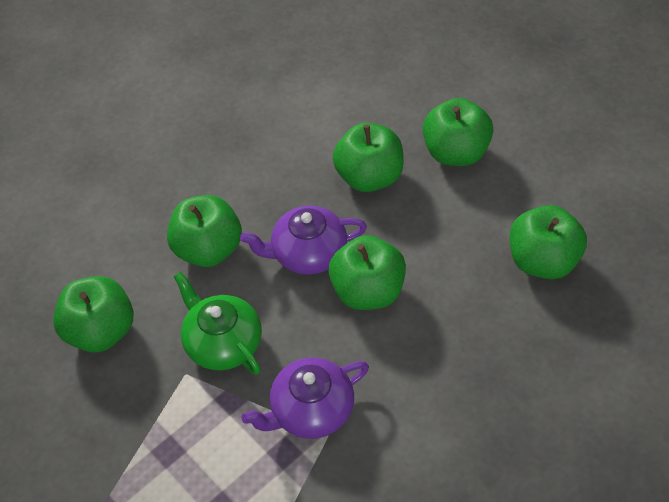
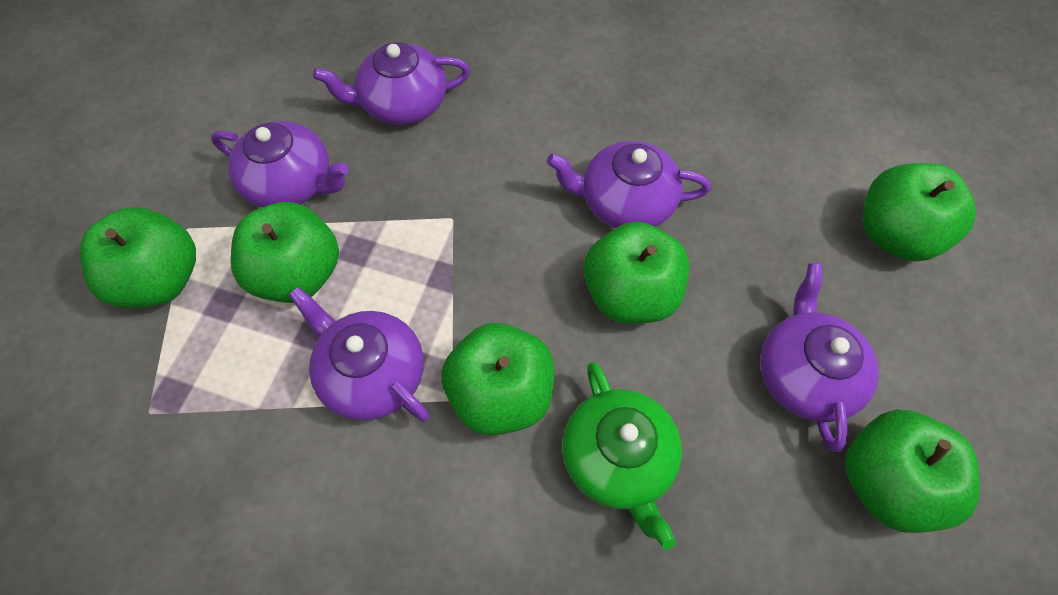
purple teapot: 2 -> 5

